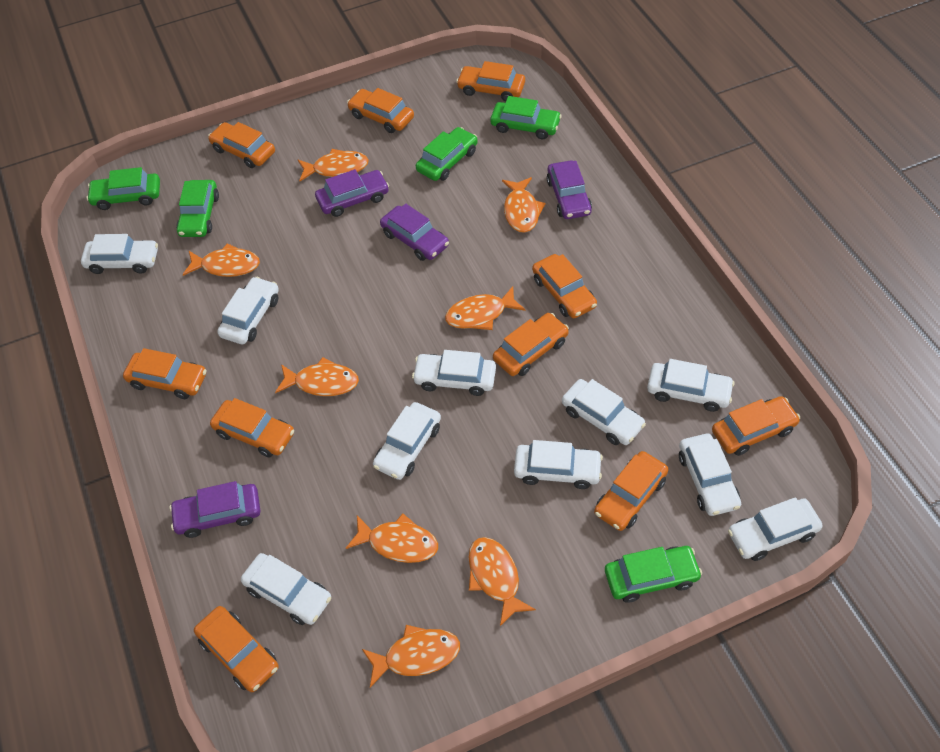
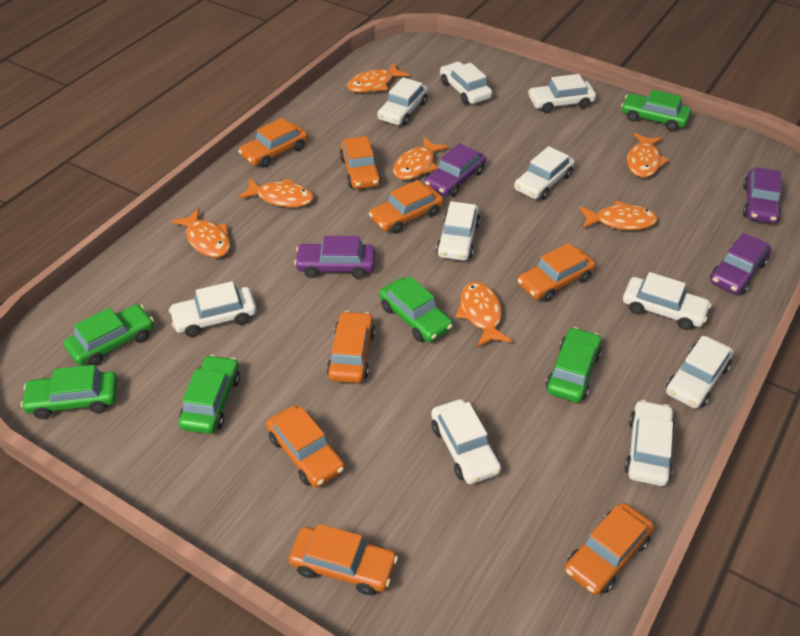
green car: 5 -> 6
orange car: 10 -> 8
orange fish: 8 -> 7

